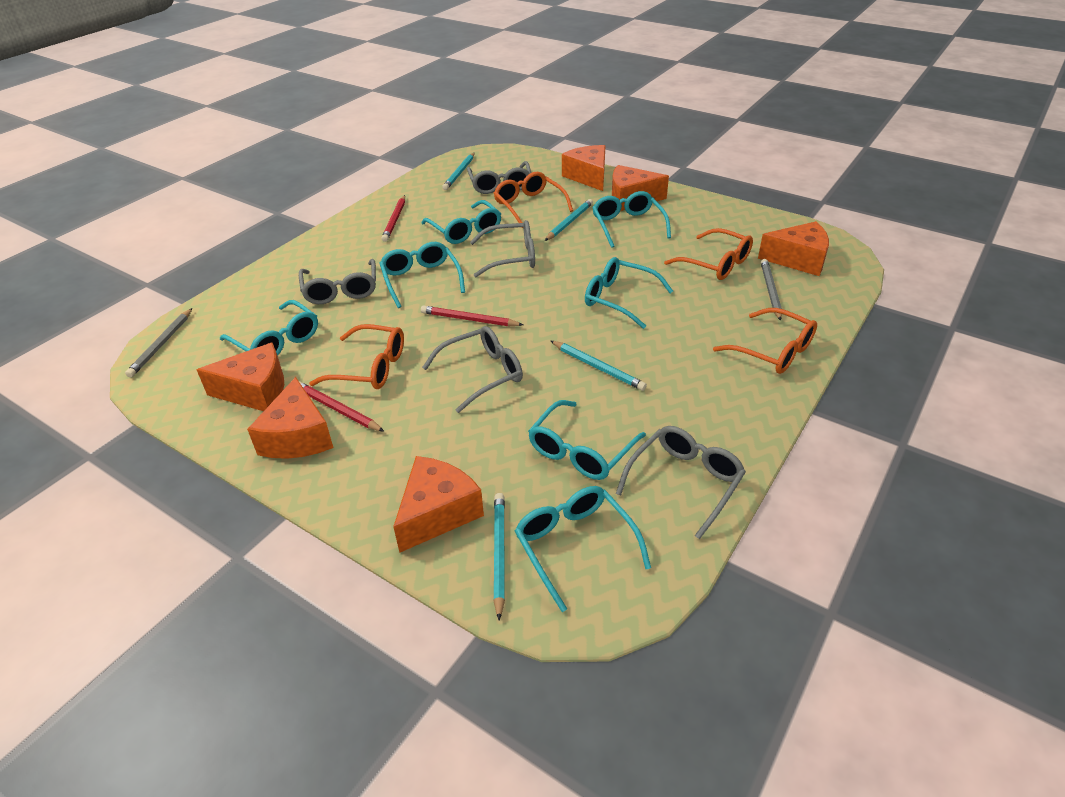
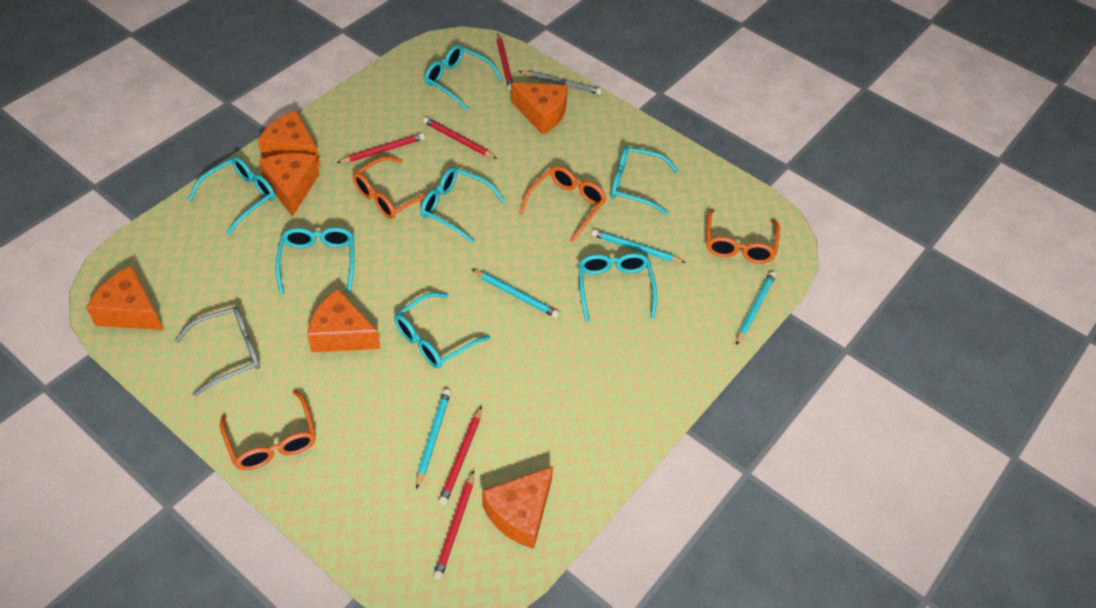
grey glasses: 5 -> 1
grey pencil: 2 -> 1
red pencil: 3 -> 5

